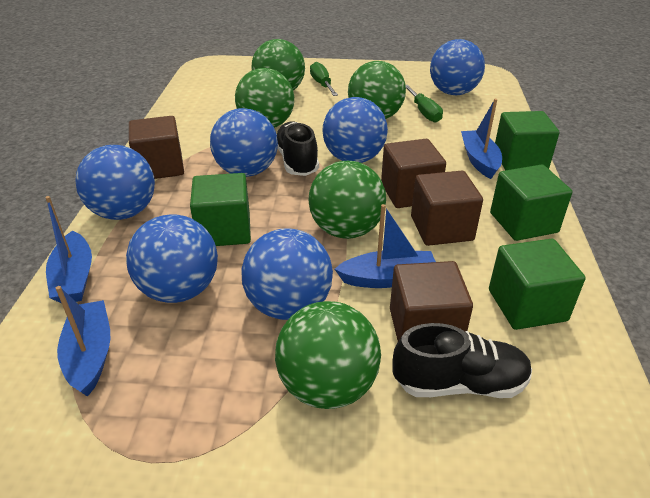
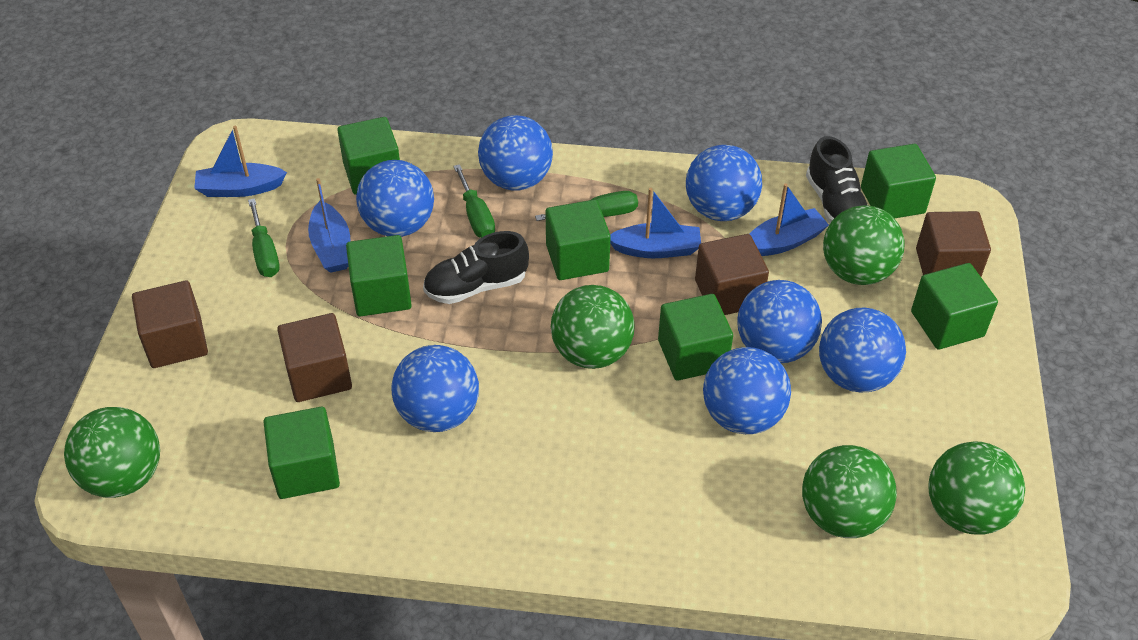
blue ball: 6 -> 7
green cube: 4 -> 7
green screwdriver: 2 -> 3

